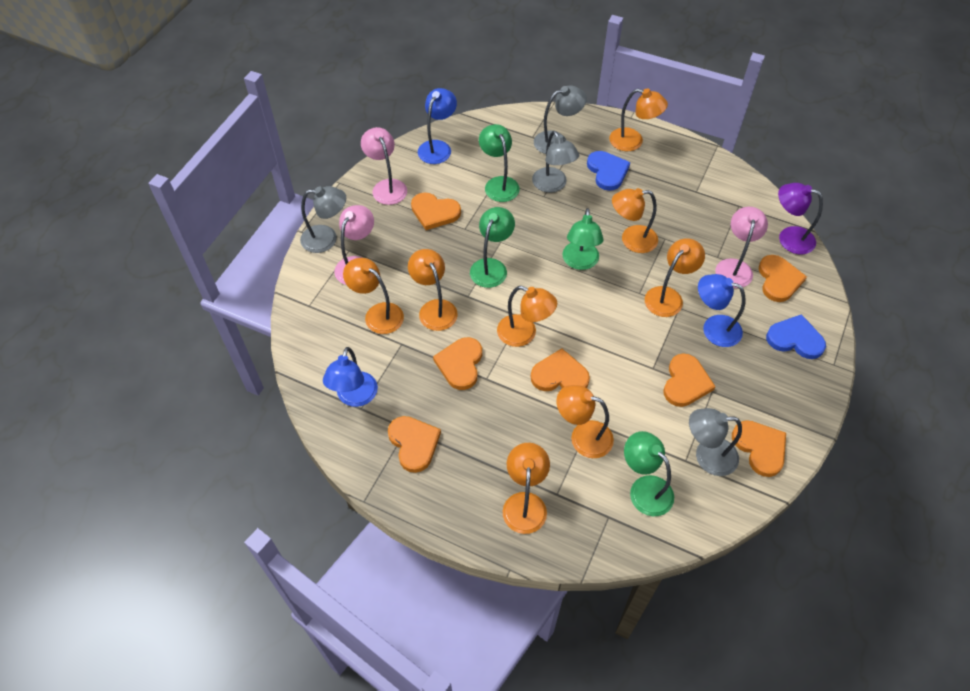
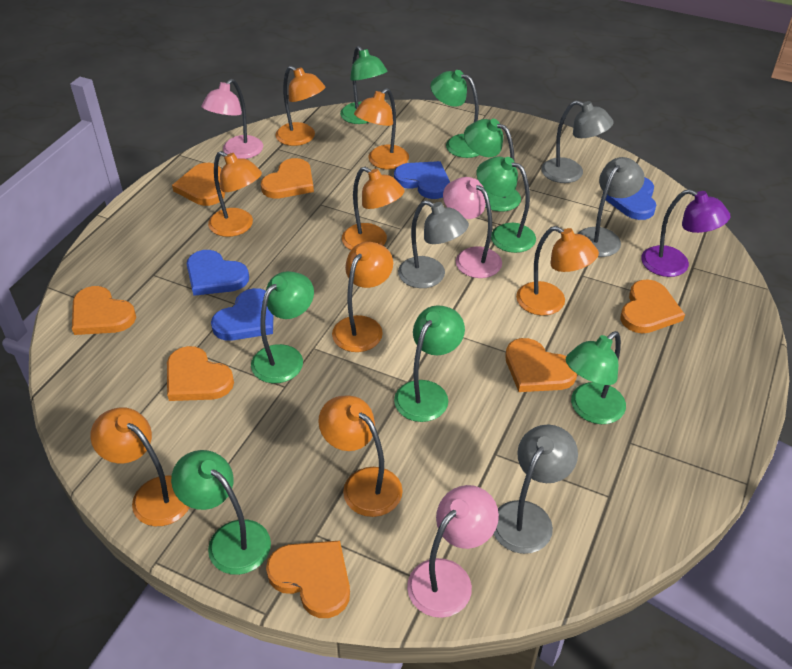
blue heart: 2 -> 4
blue lamp: 3 -> 0
green lamp: 4 -> 8

